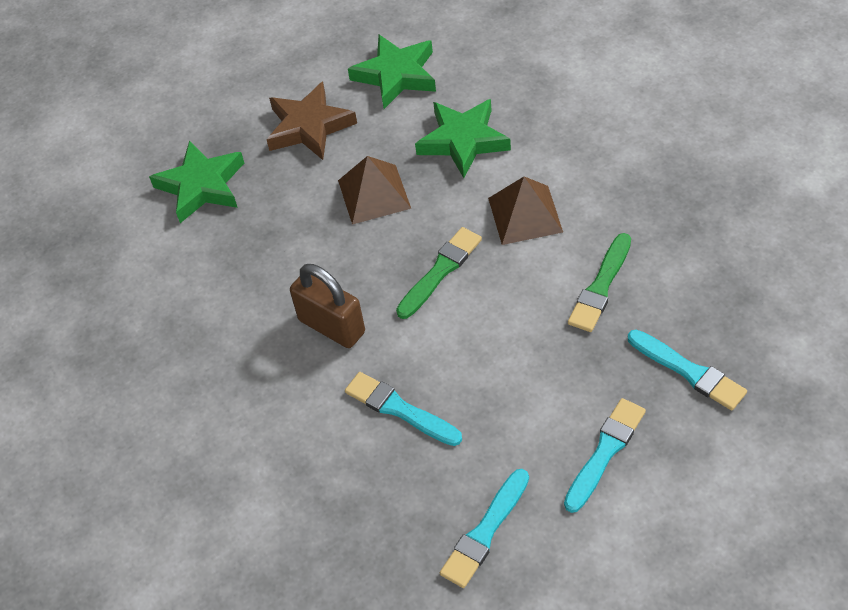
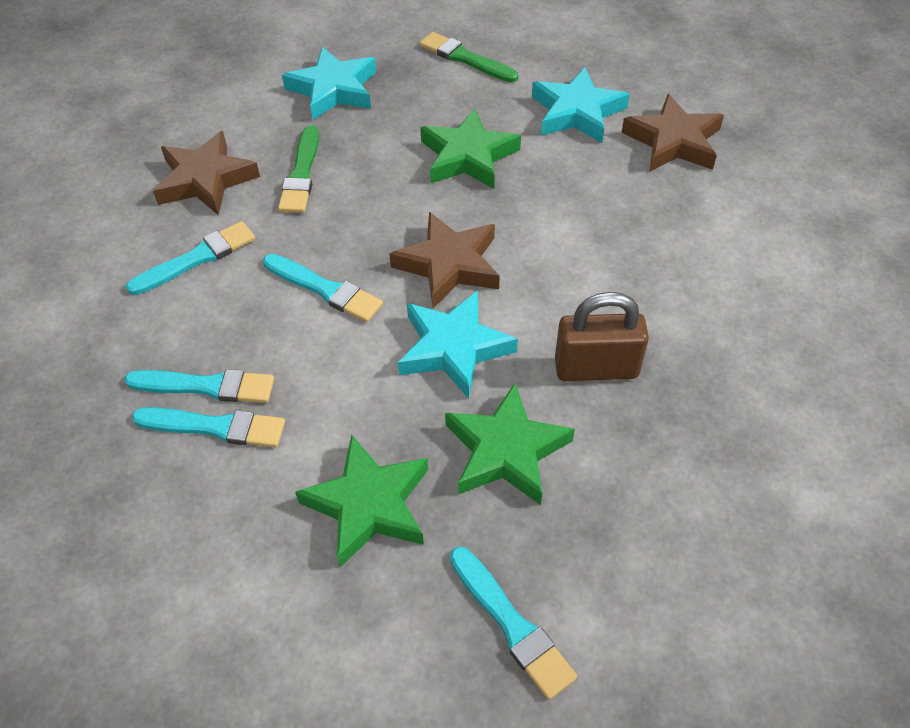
brown pyramid: 2 -> 0
brown star: 1 -> 3
turquoise brush: 4 -> 5
turquoise star: 0 -> 3

